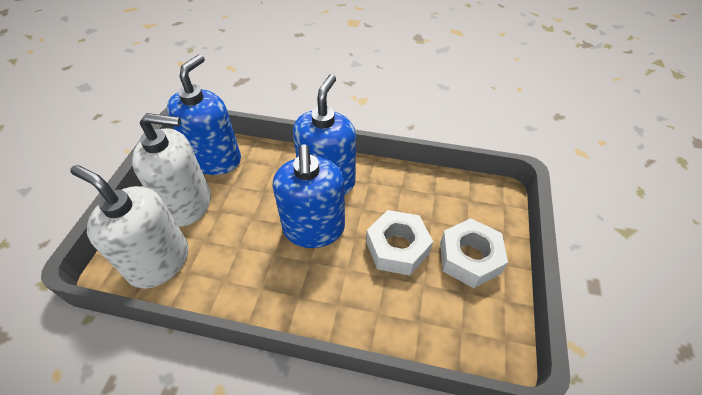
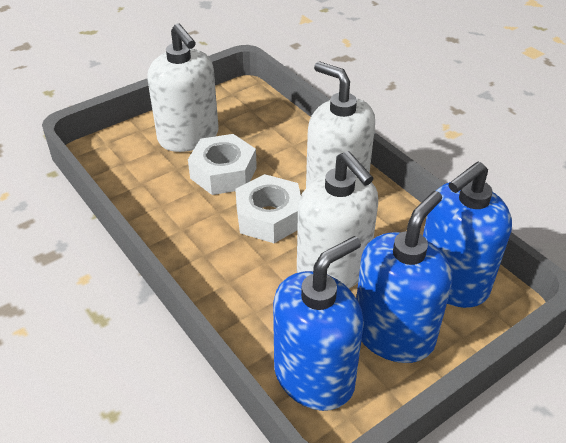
white soap dispenser: 2 -> 3

